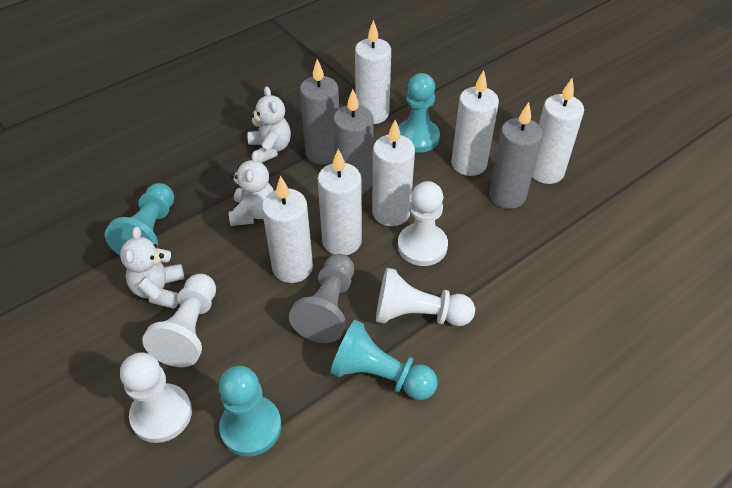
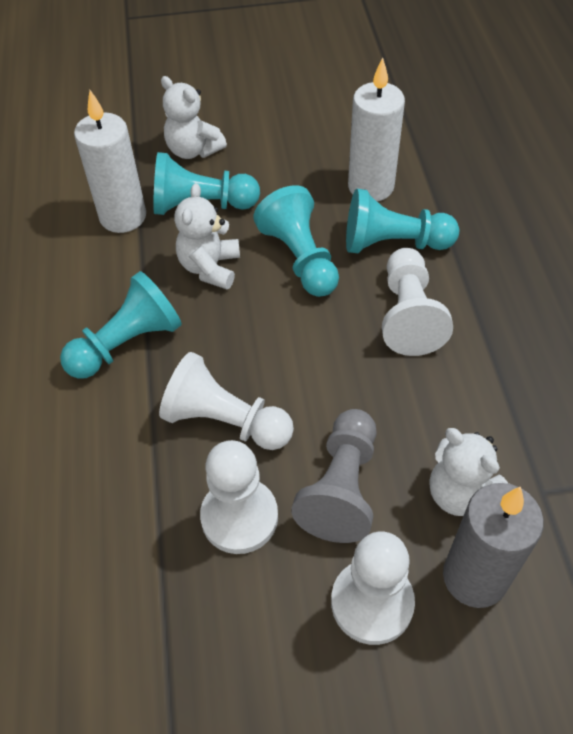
grey candle: 3 -> 1
white candle: 6 -> 2

